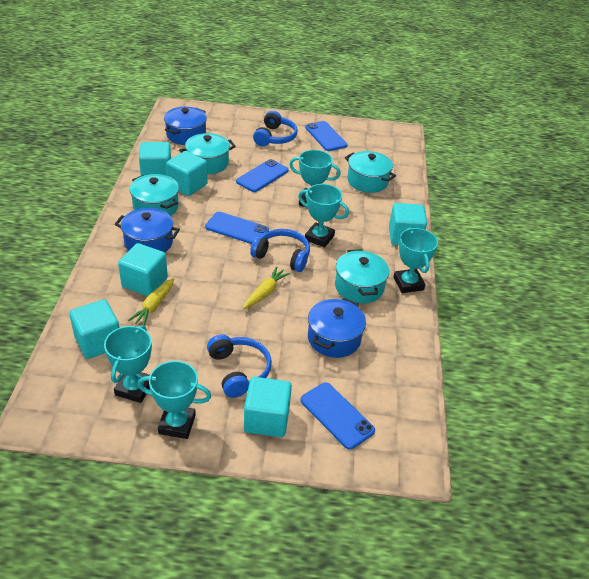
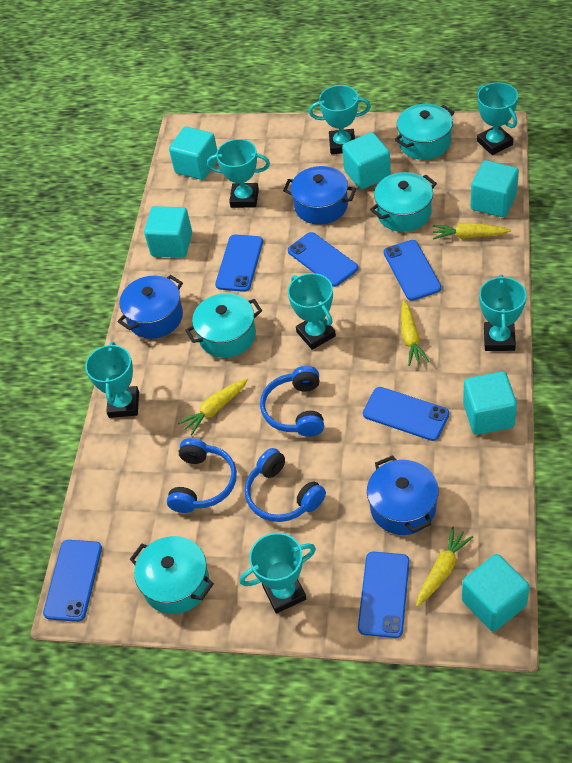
blue phone: 4 -> 6
turquoise trophy: 5 -> 7
yellow carrot: 2 -> 4

